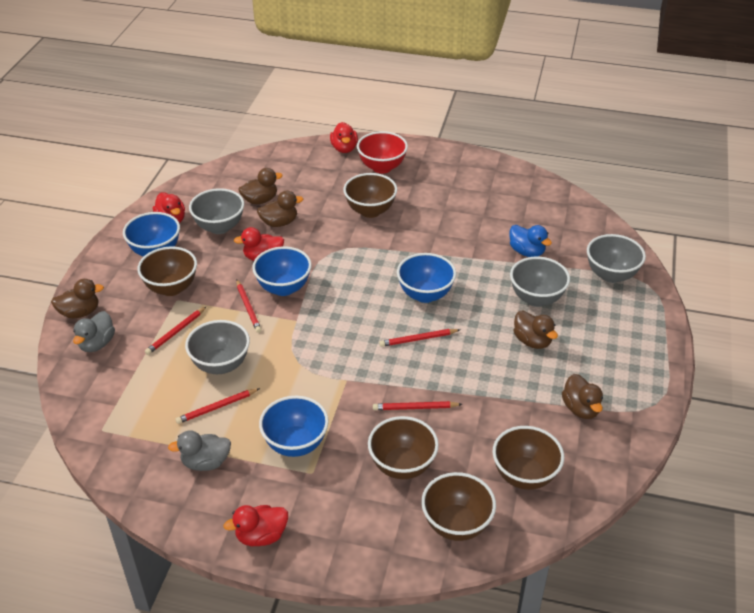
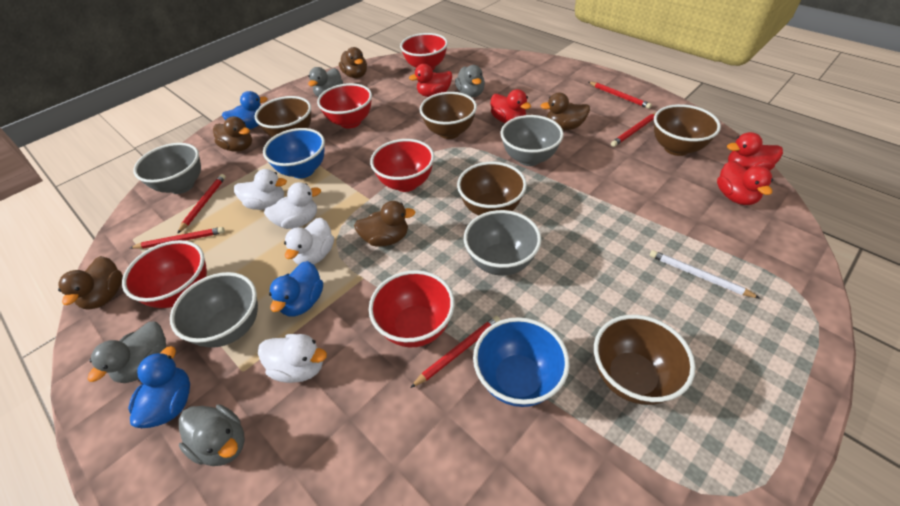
blue bowl: 4 -> 2
blue duck: 1 -> 3
grey duck: 2 -> 4
red bowl: 1 -> 5
white duck: 0 -> 4
white pencil: 0 -> 1

